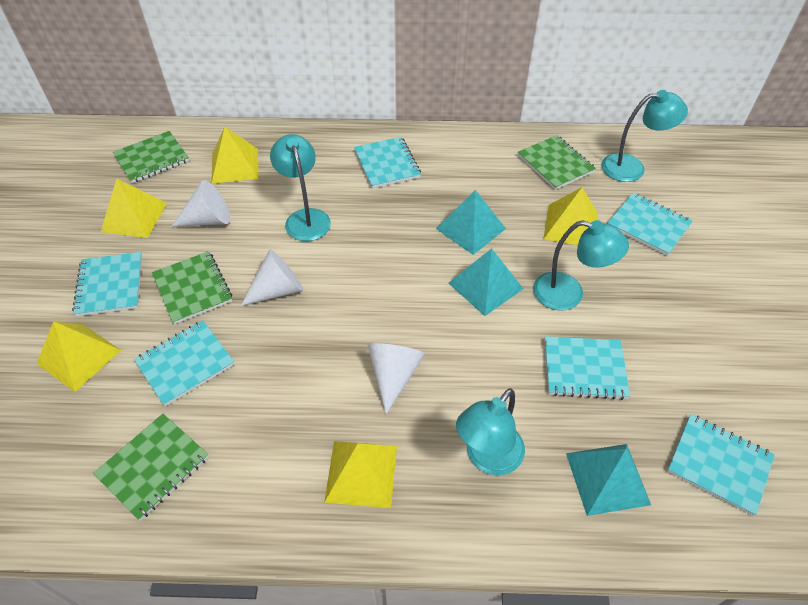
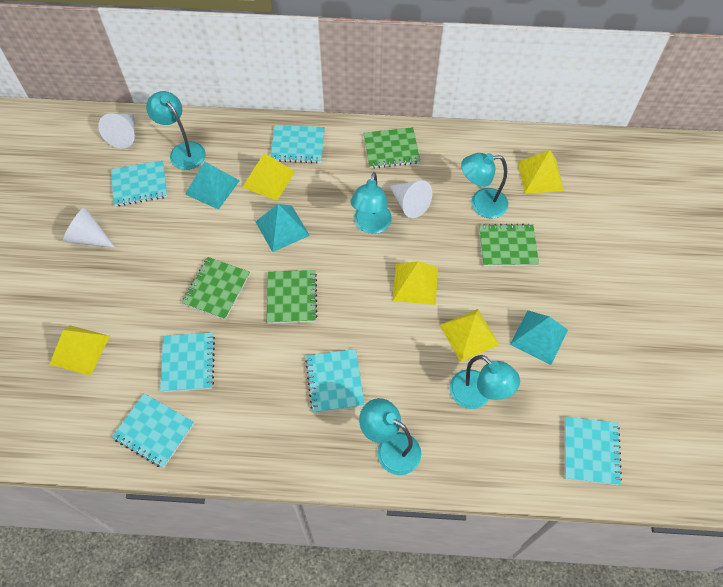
turquoise lamp: 4 -> 5

